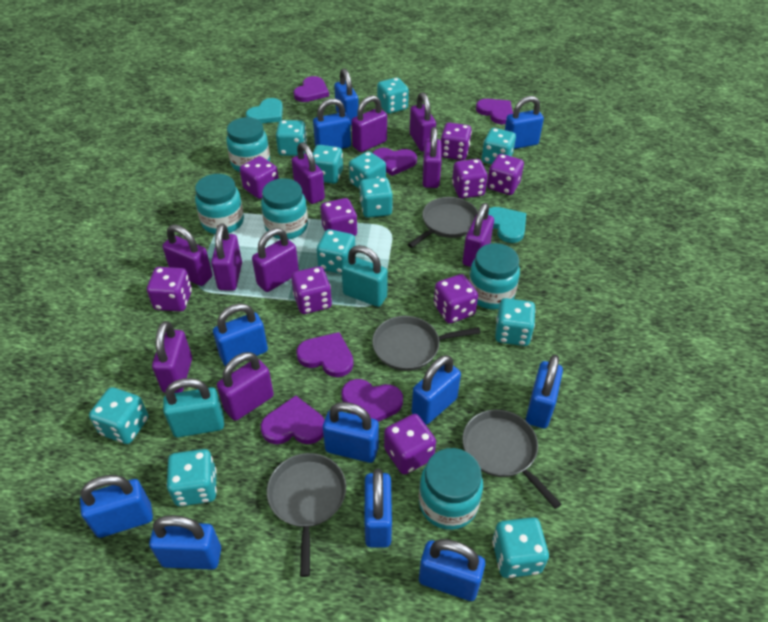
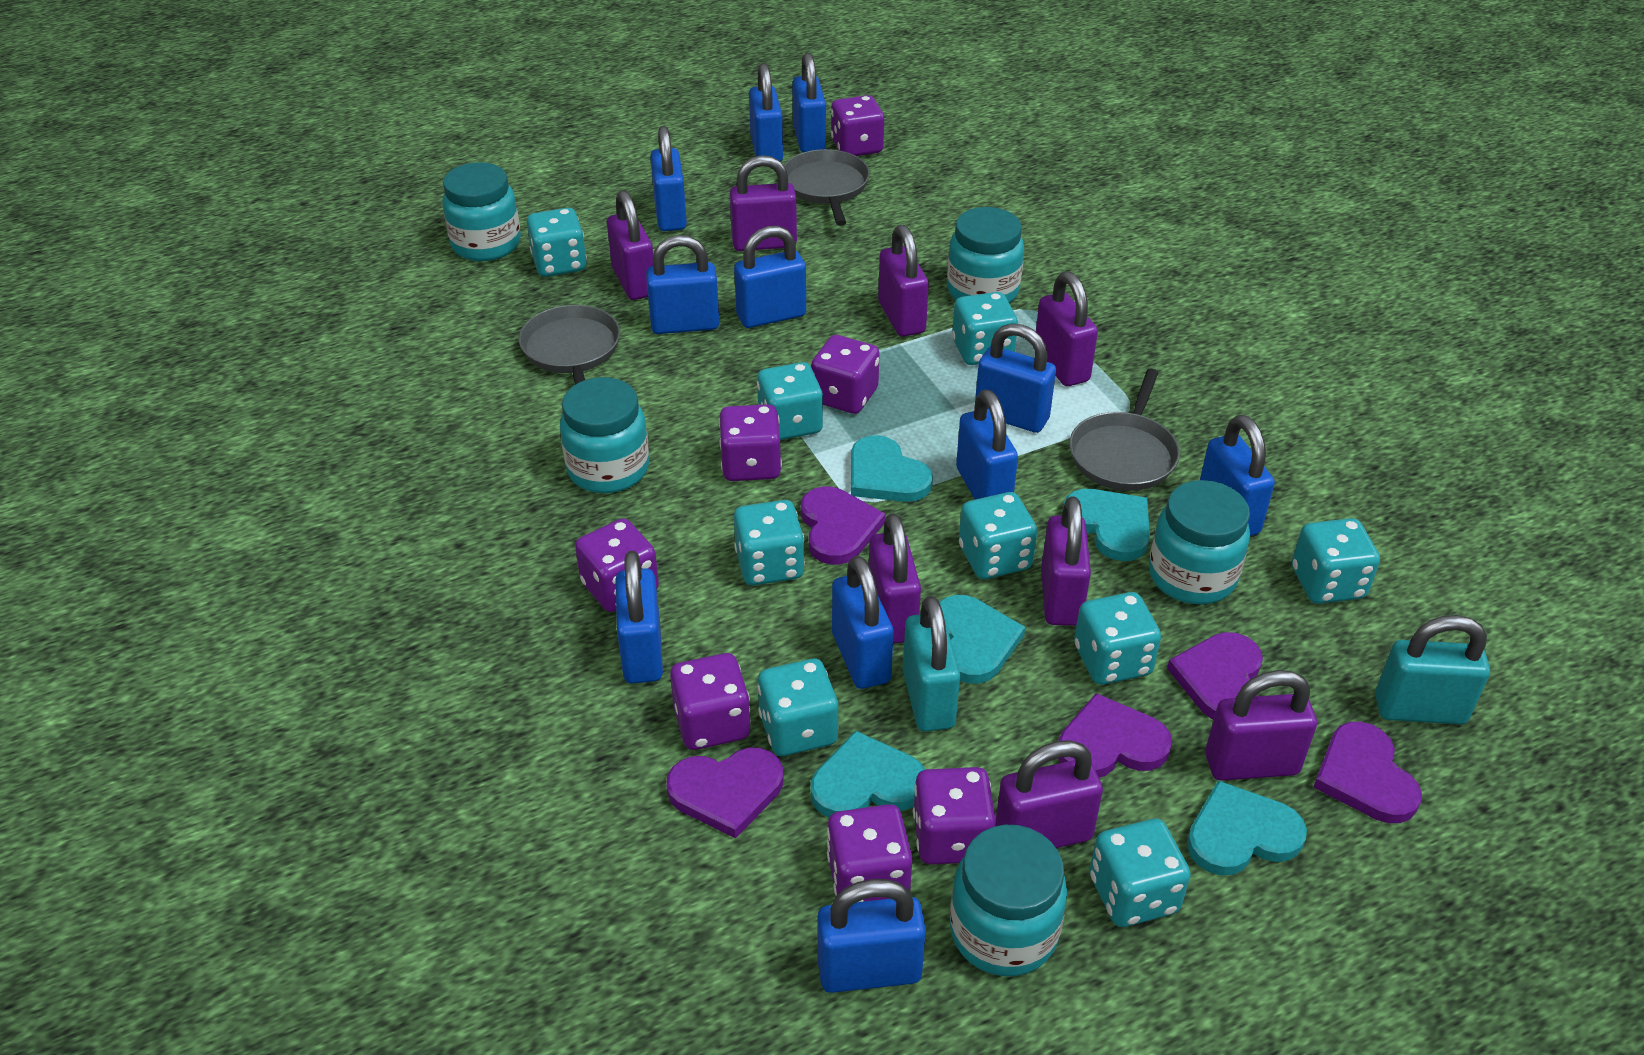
grey pan: 4 -> 3
purple dice: 9 -> 7
purple heart: 6 -> 5
purple padlock: 10 -> 8
turquoise dice: 11 -> 9
turquoise heart: 2 -> 5

